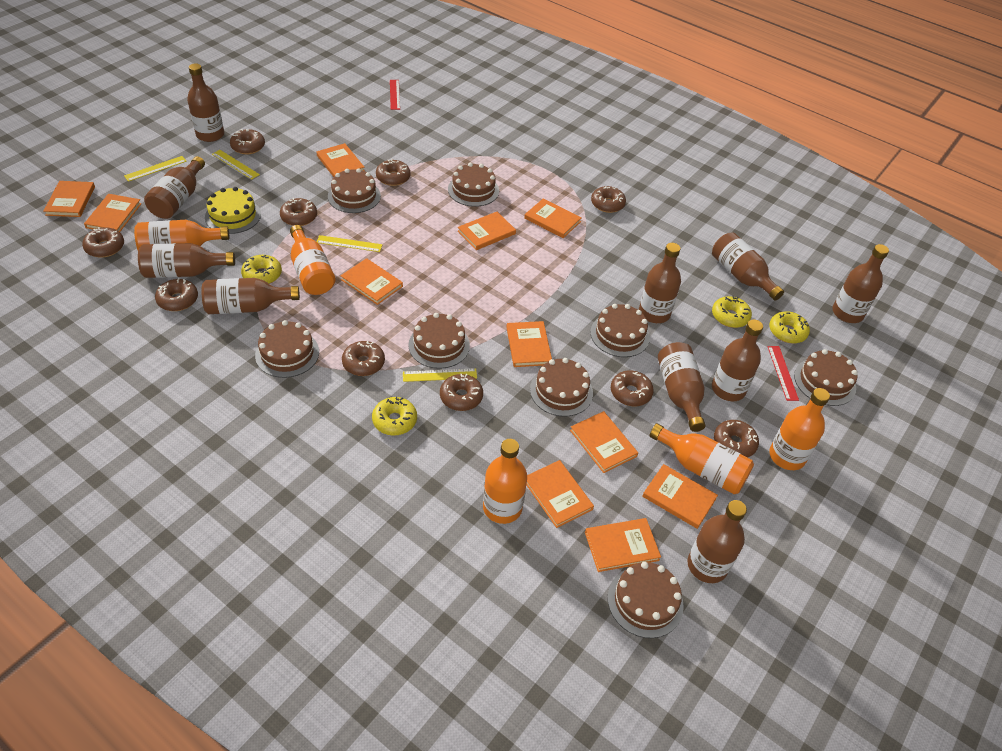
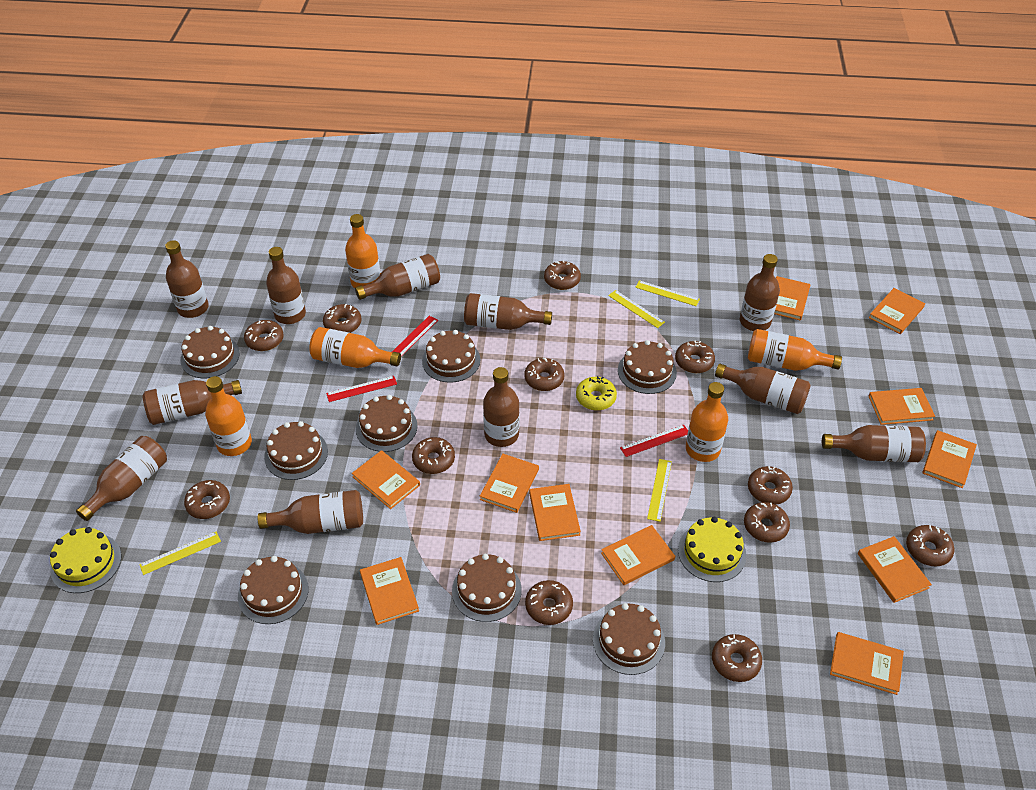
brown bottle: 10 -> 11
brown donut: 10 -> 12
red ruler: 2 -> 3
yellow cake: 1 -> 2
yellow donut: 4 -> 1

